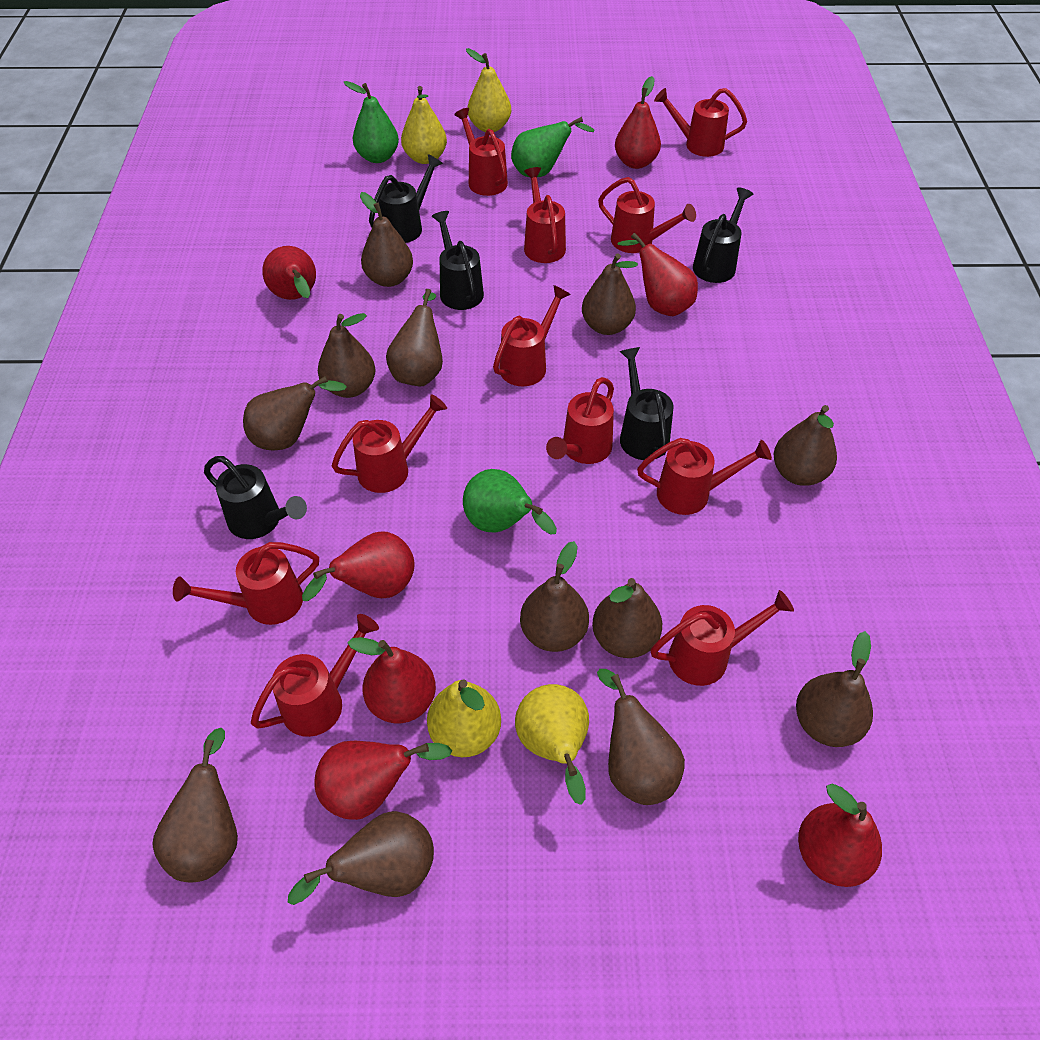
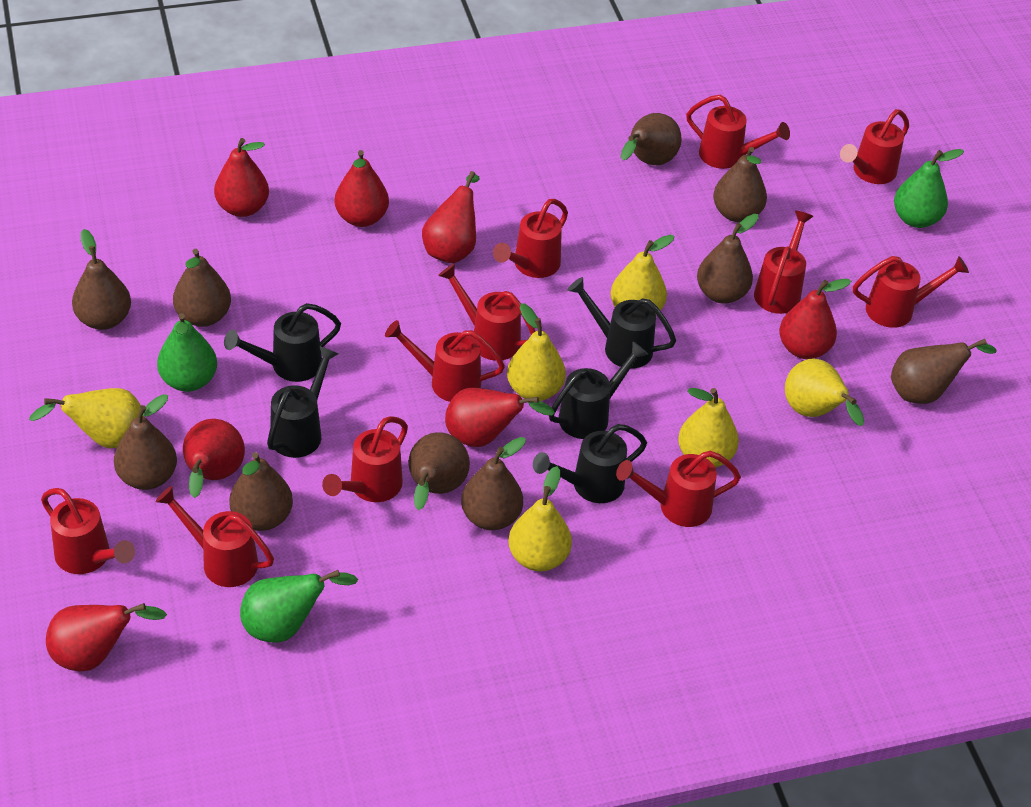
brown pear: 12 -> 10
yellow pear: 4 -> 6

